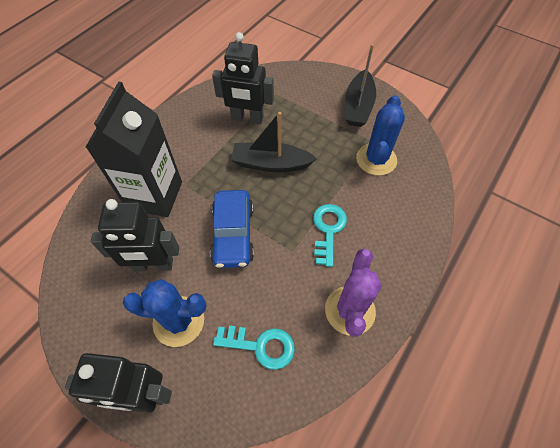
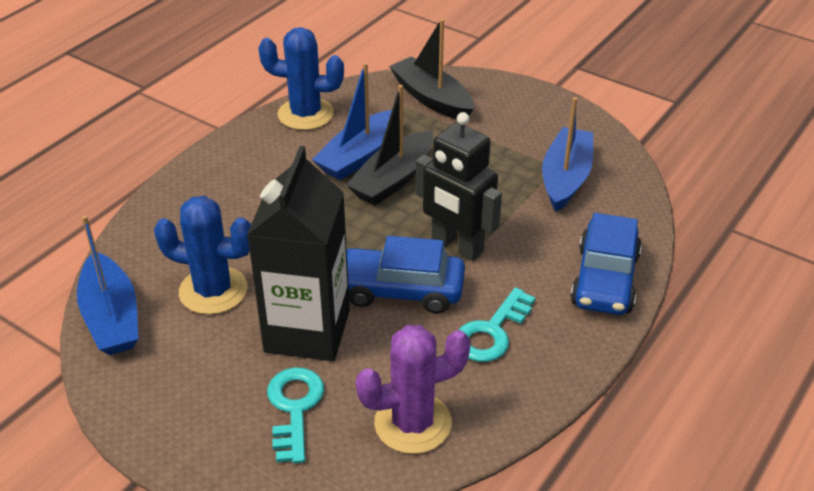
black robot: 3 -> 1
blue boat: 0 -> 3
blue car: 1 -> 2

